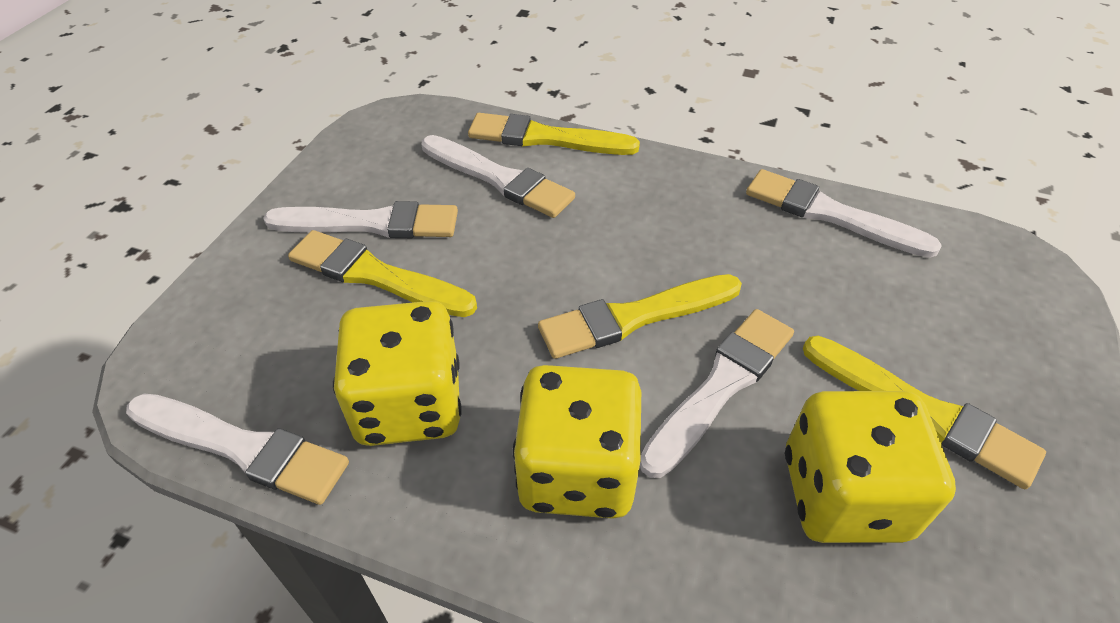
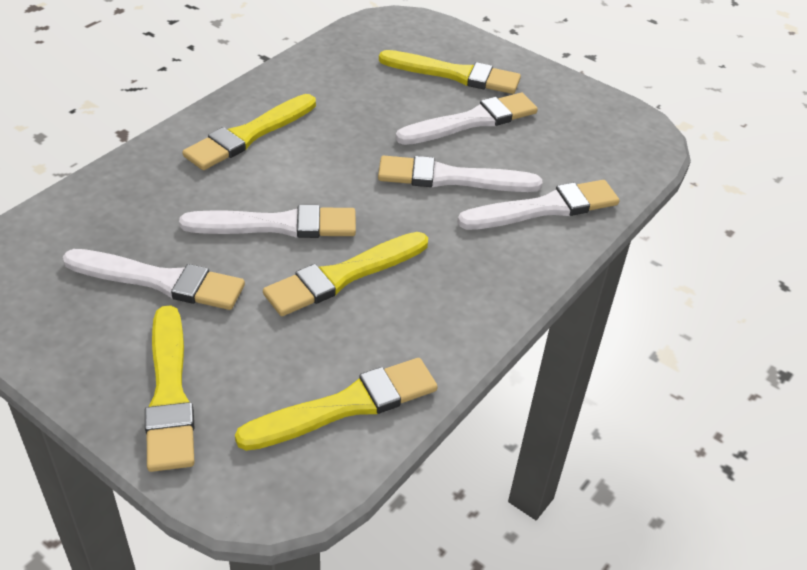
yellow brush: 4 -> 5
yellow dice: 3 -> 0

